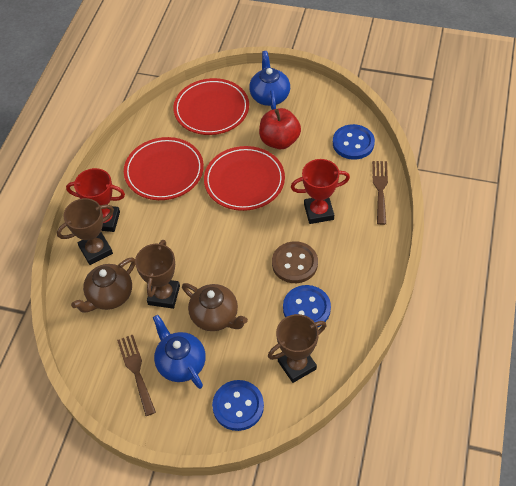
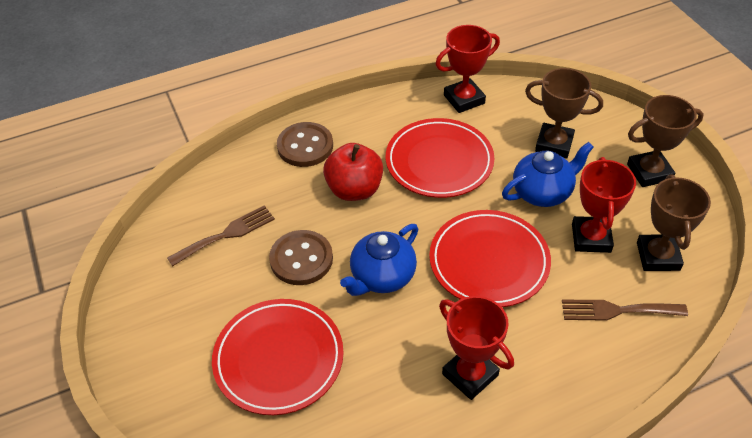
blue button: 3 -> 0
brown button: 1 -> 2
brown teapot: 2 -> 0
red trophy: 2 -> 3

